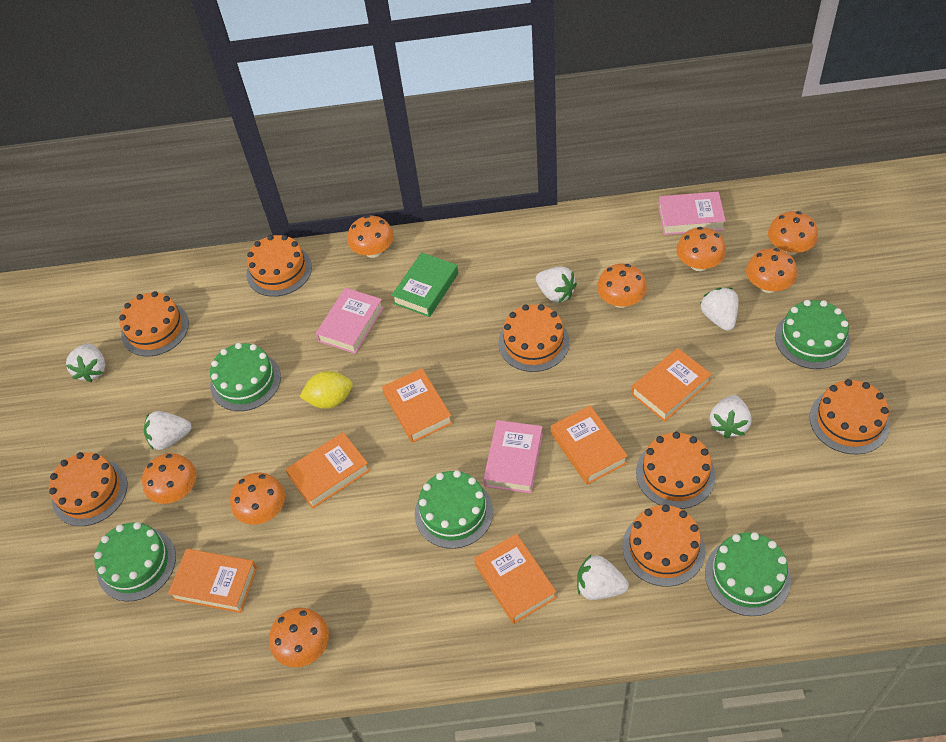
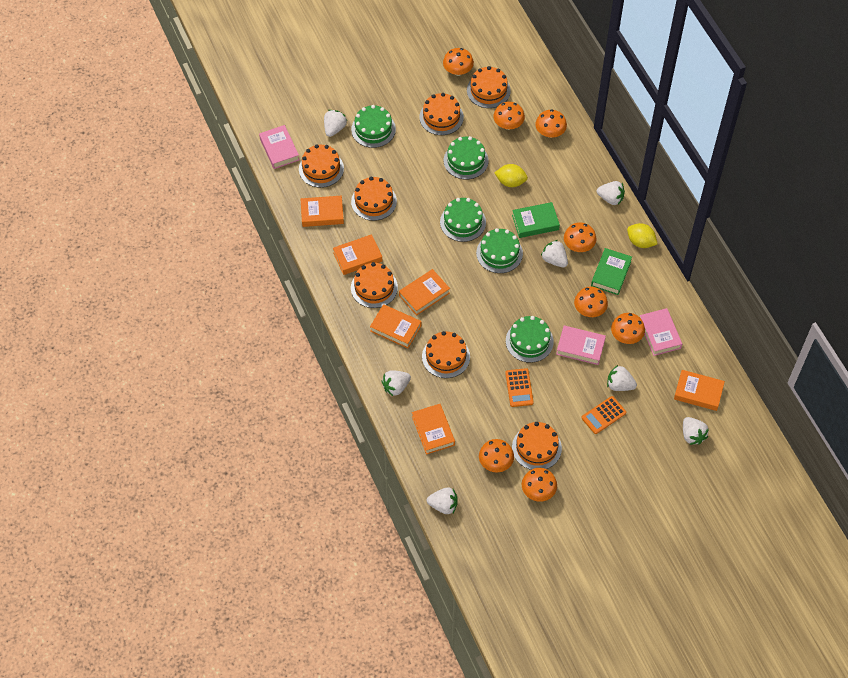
green book: 1 -> 2
orange calculator: 0 -> 2
white strawberry: 6 -> 7
yellow lemon: 1 -> 2

